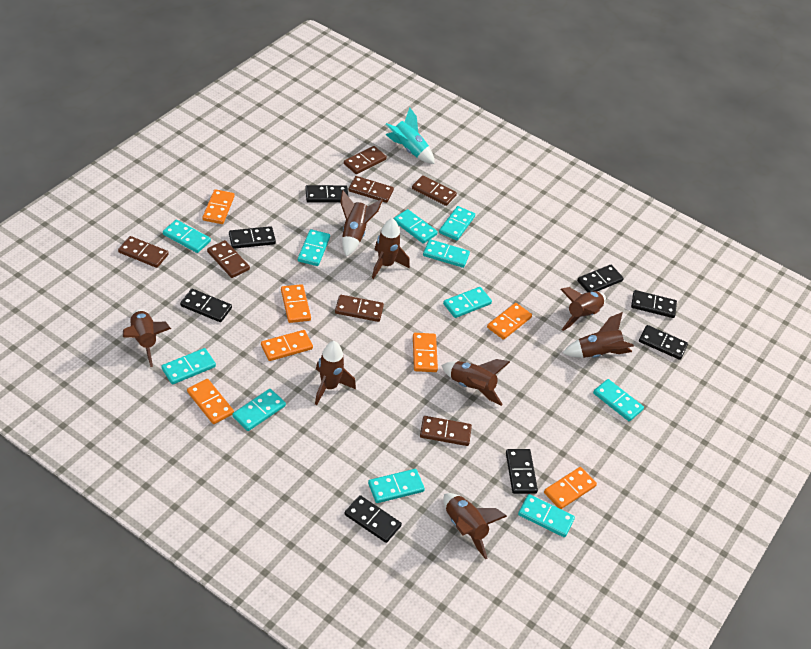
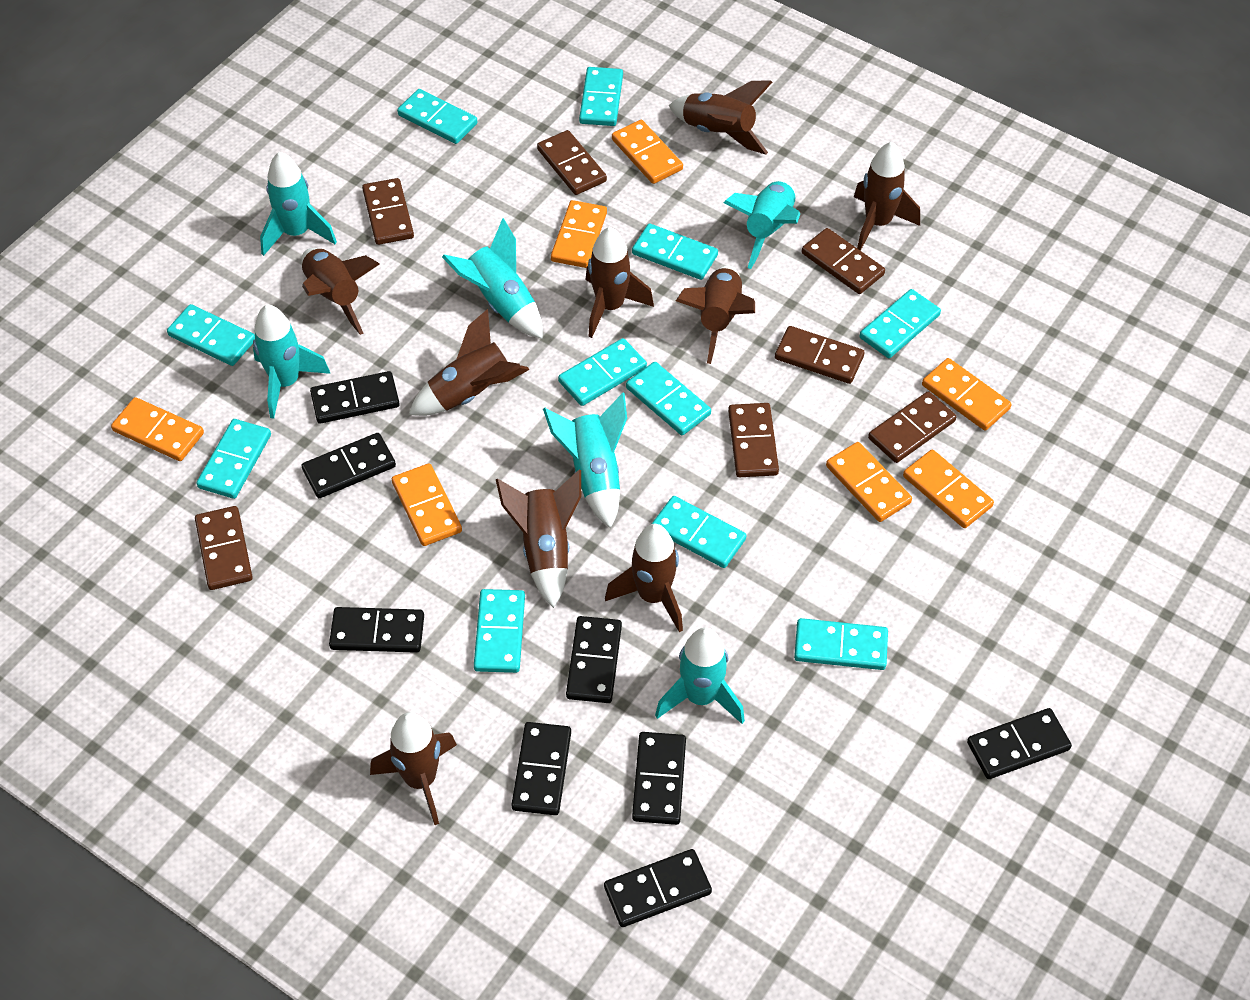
brown rocket: 8 -> 9
turquoise rocket: 1 -> 6

